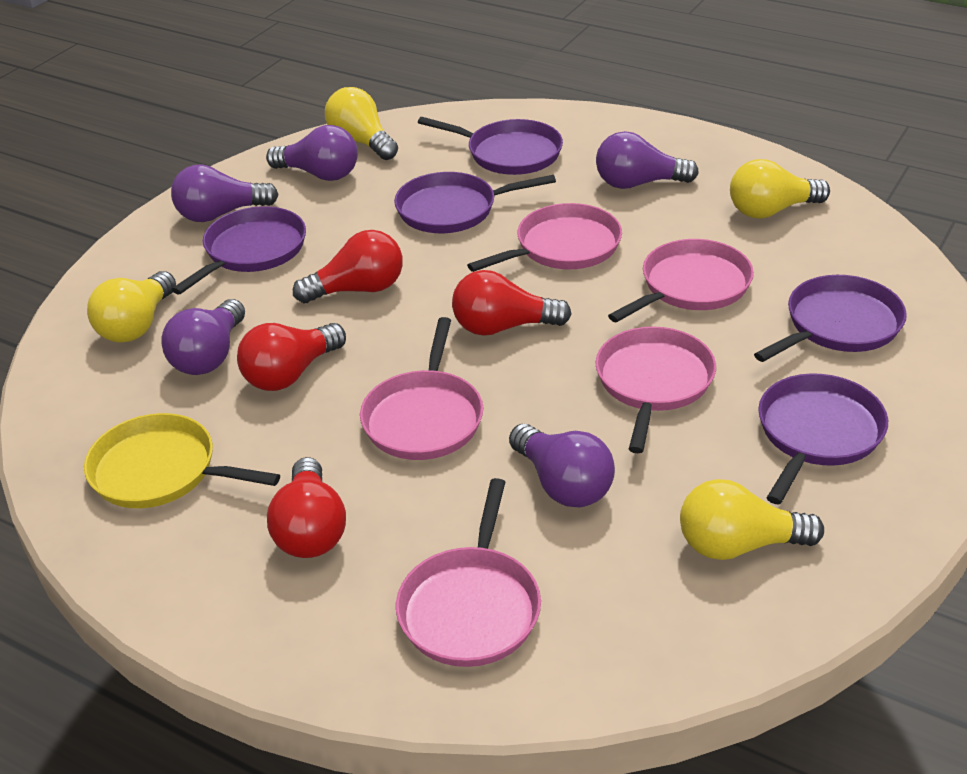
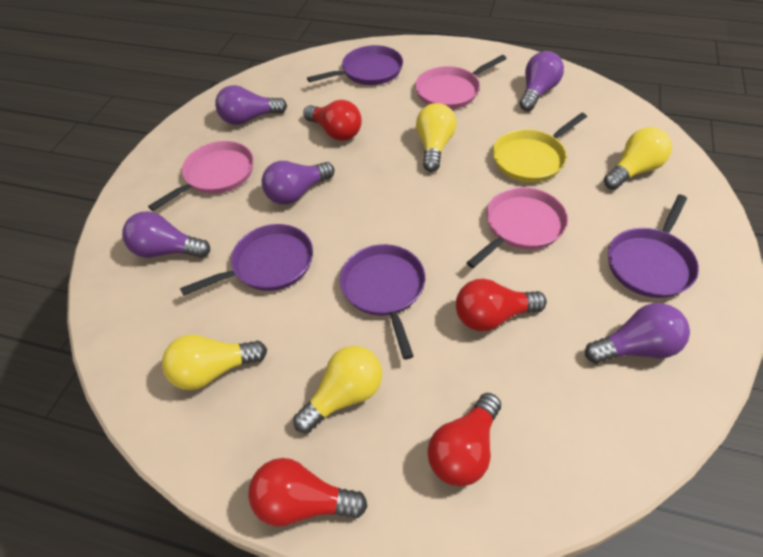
pink pan: 5 -> 3
purple pan: 5 -> 4

